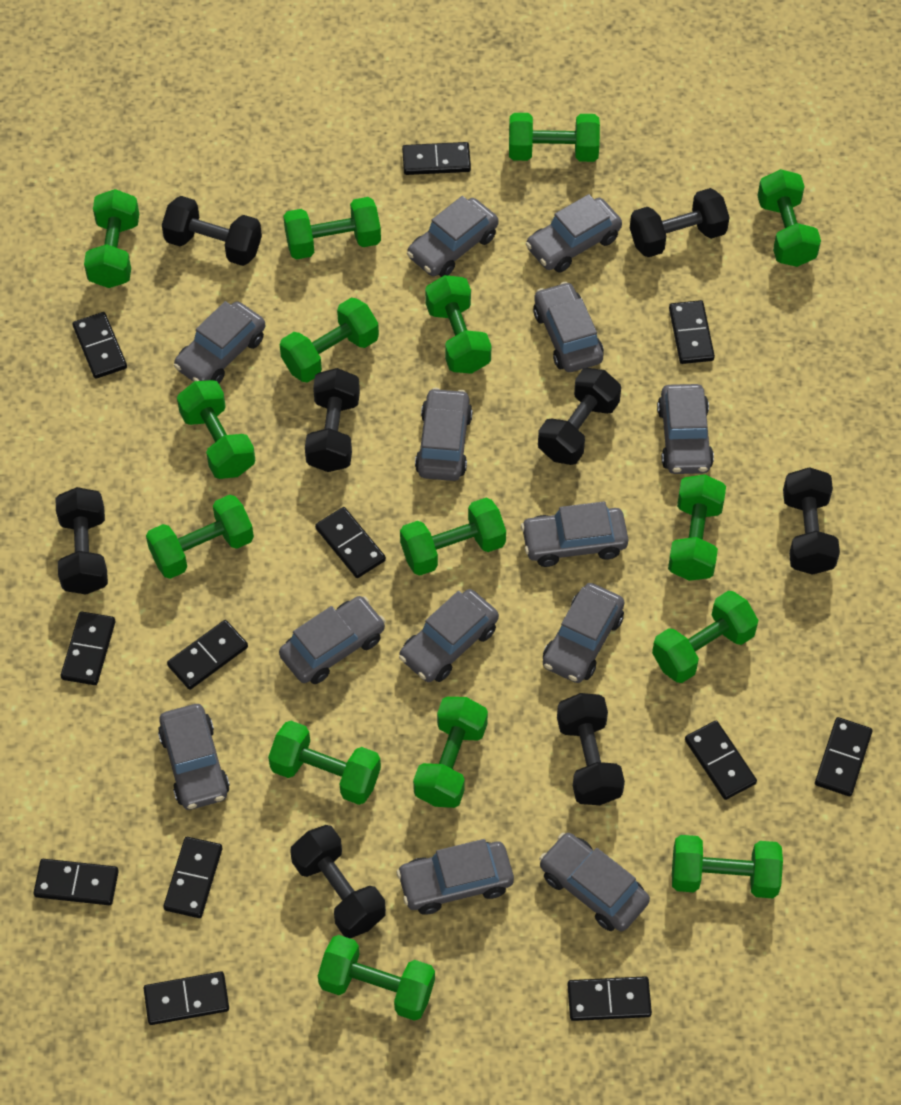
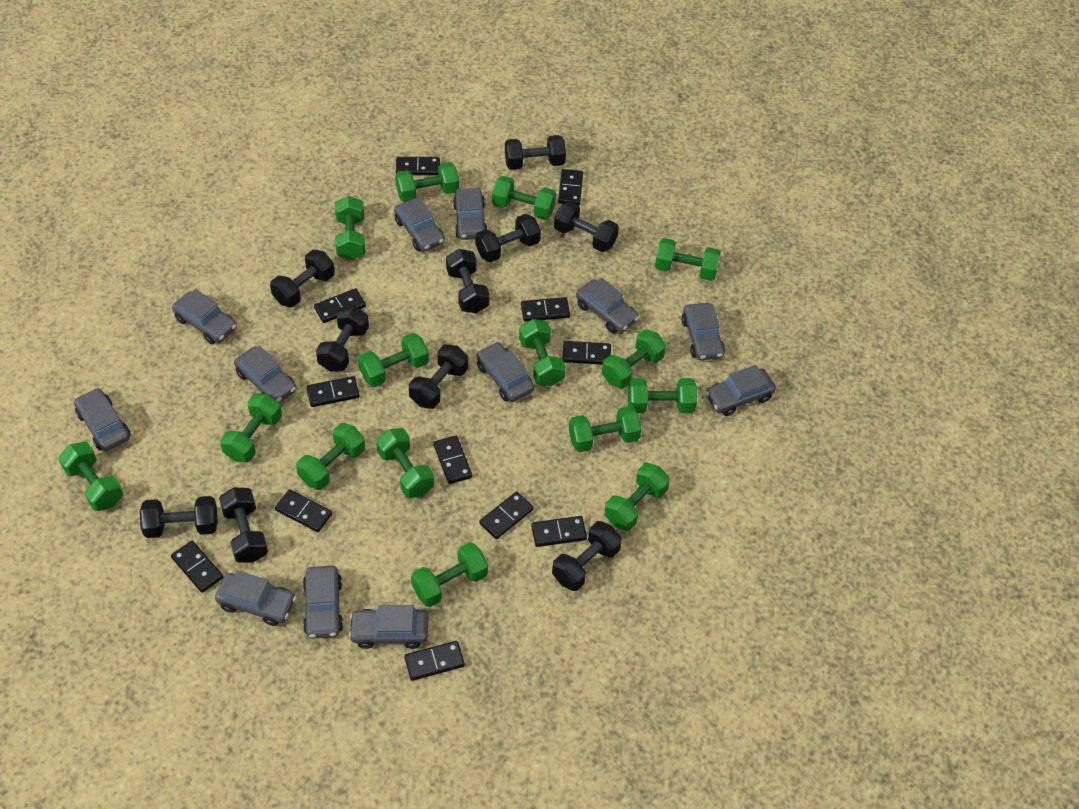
black dumbbell: 8 -> 10
grey car: 13 -> 12

